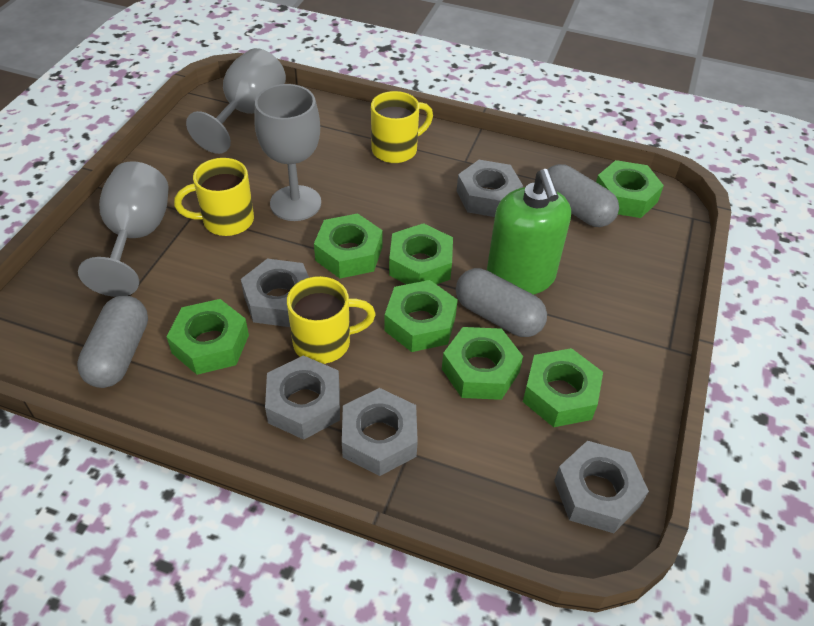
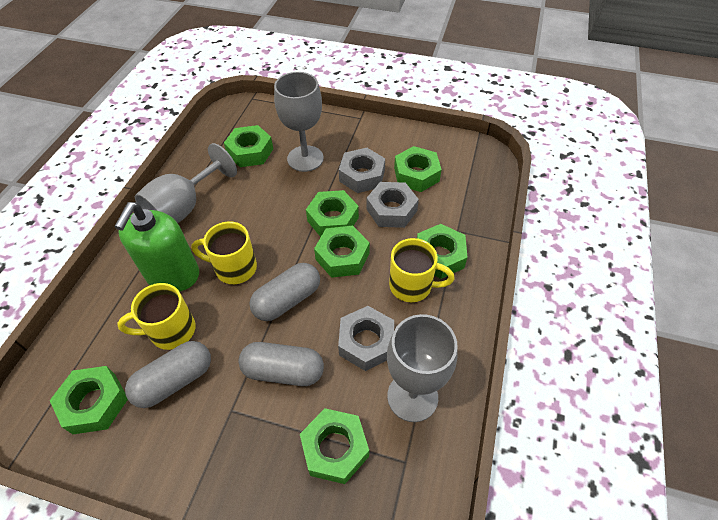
grey nut: 5 -> 3

